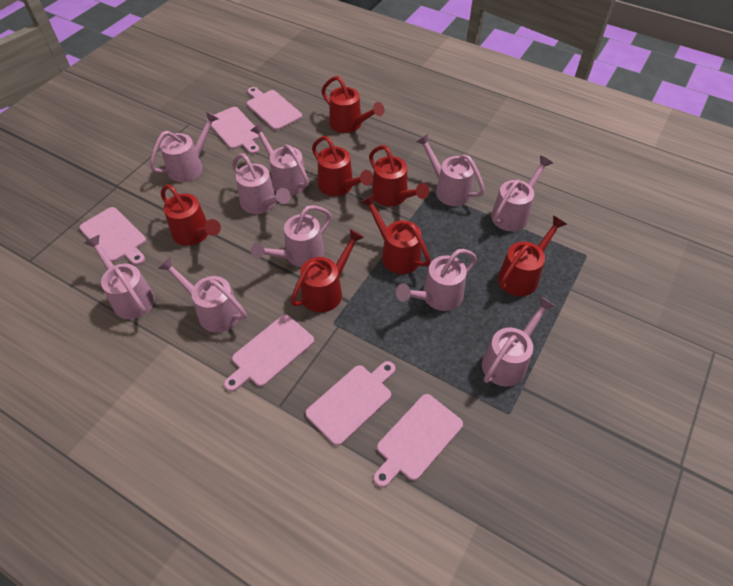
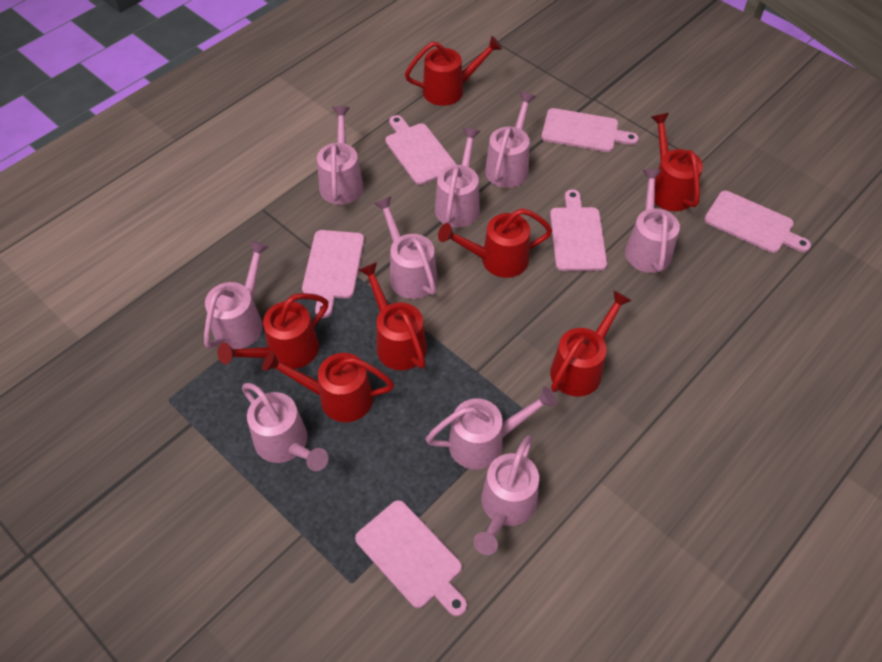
pink watering can: 10 -> 9

